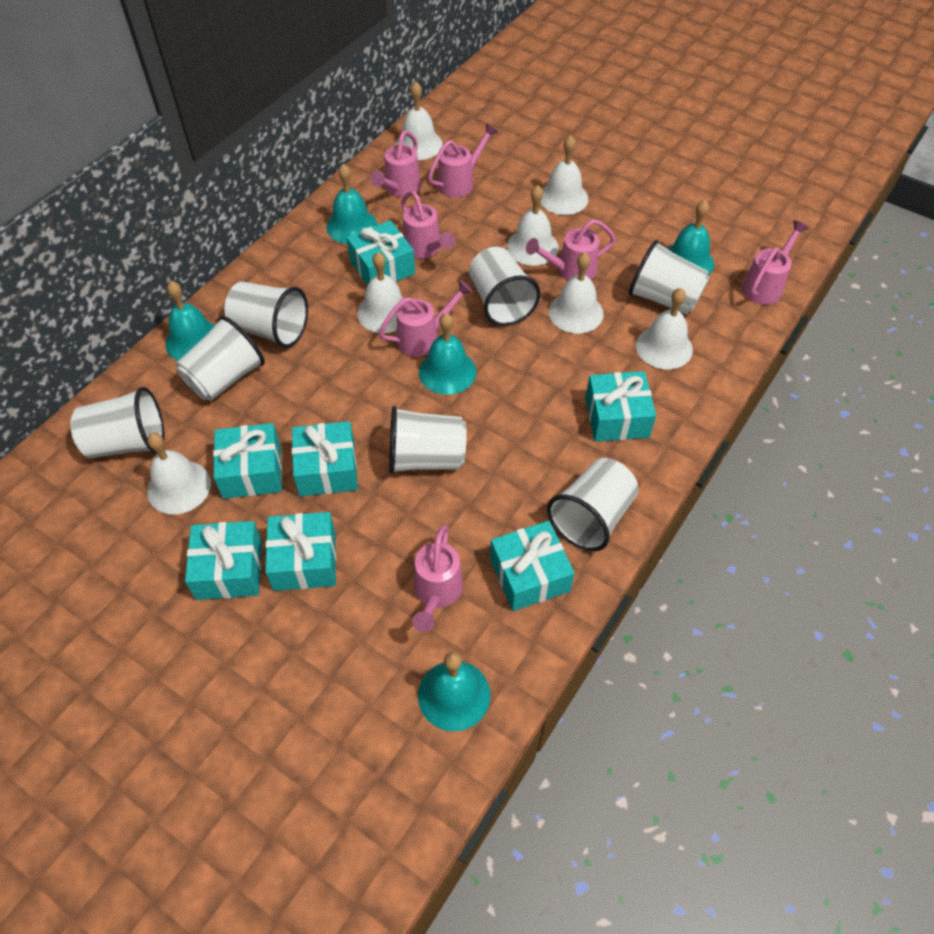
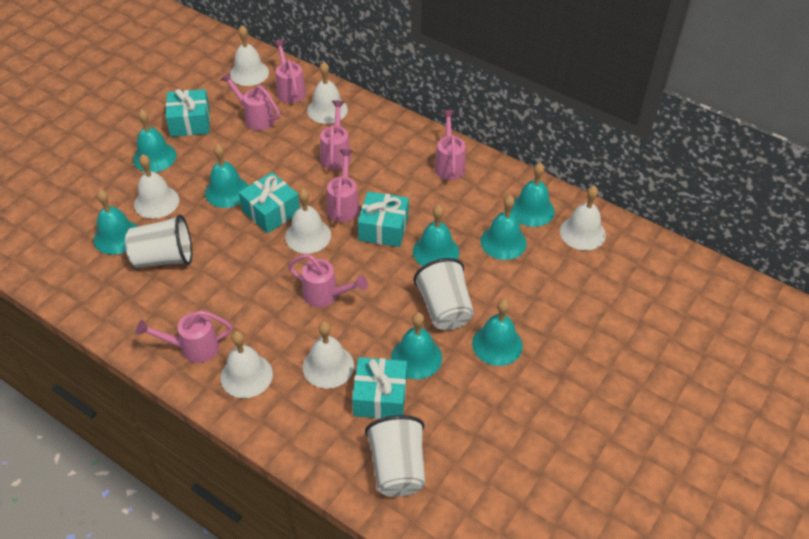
turquoise bell: 5 -> 8
turquoise gift: 7 -> 4
white cup: 7 -> 3

